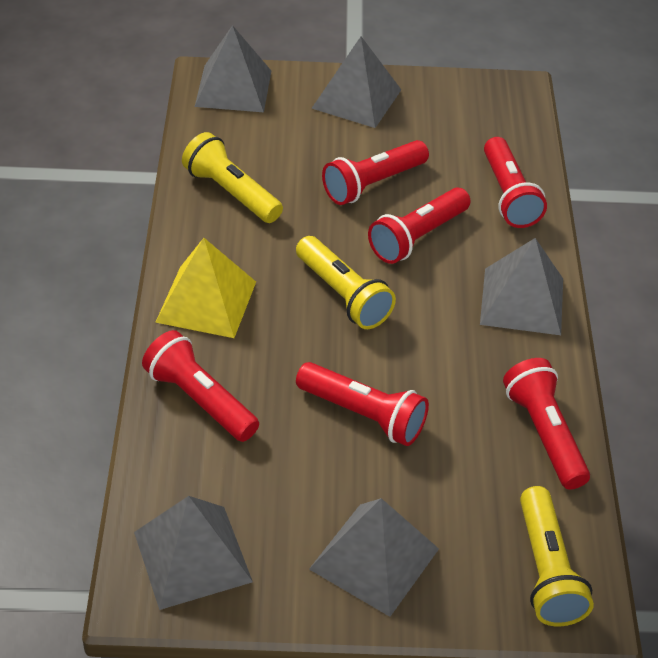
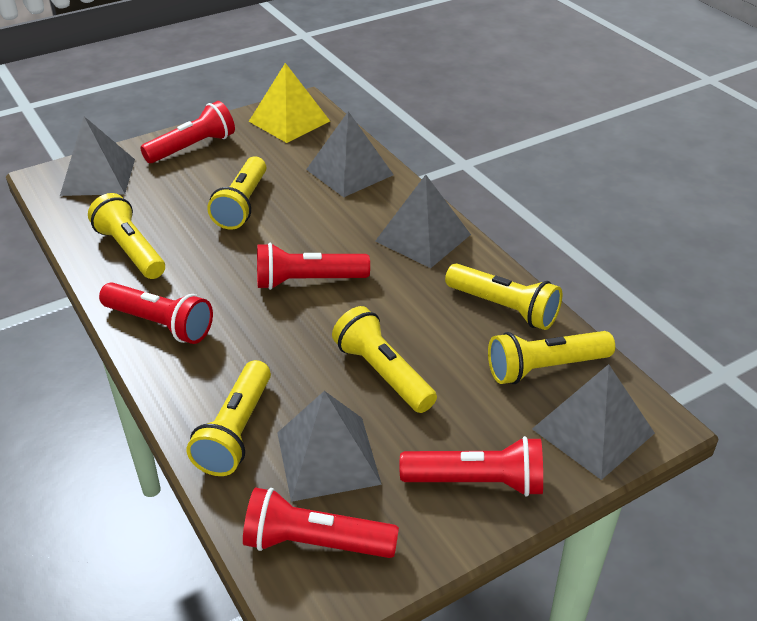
red flashlight: 6 -> 5
yellow flashlight: 3 -> 6

